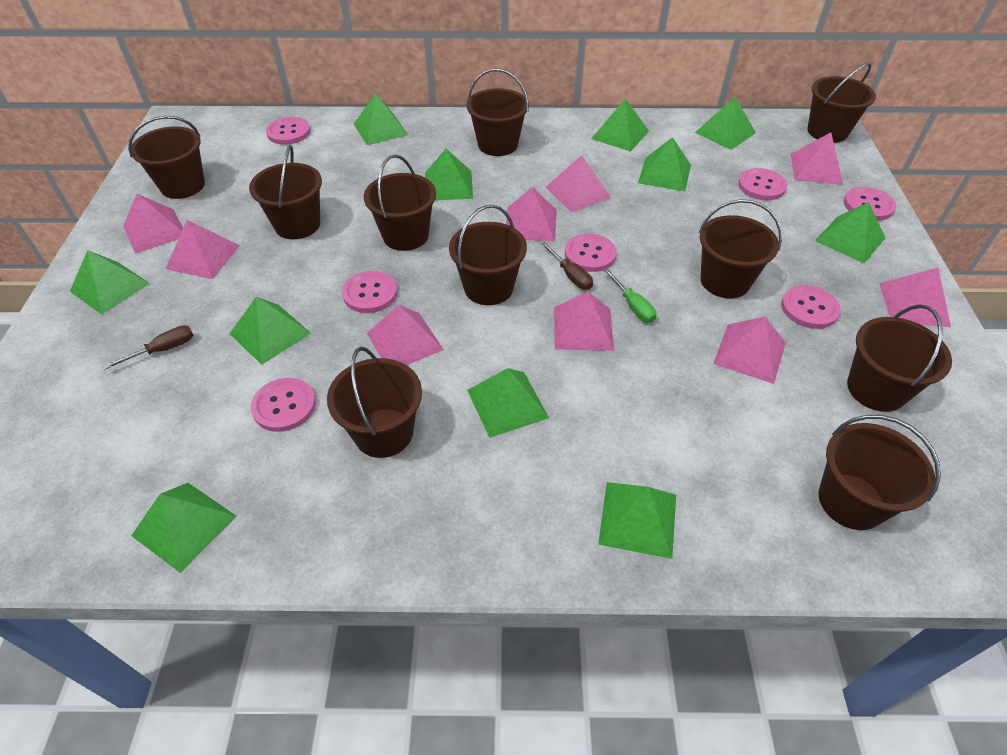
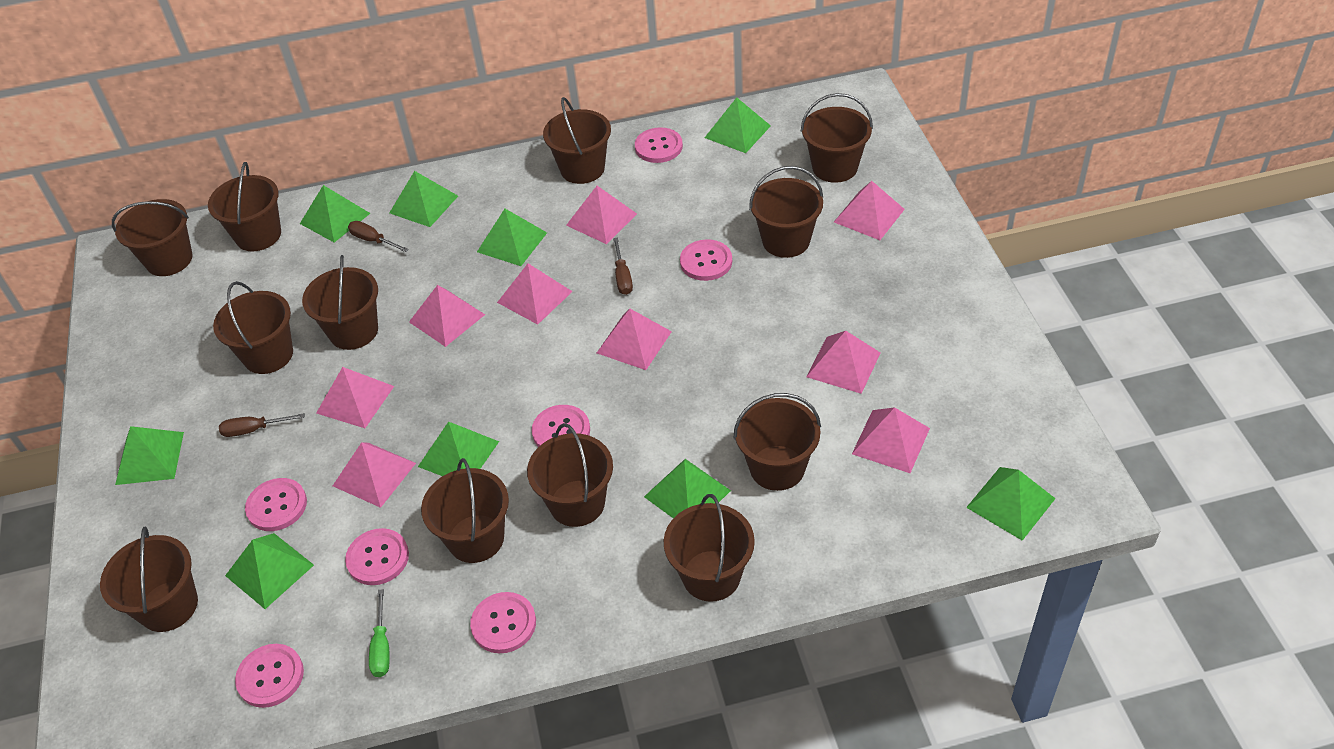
brown bucket: 10 -> 12
brown screwdriver: 2 -> 3
green pyramid: 11 -> 9

